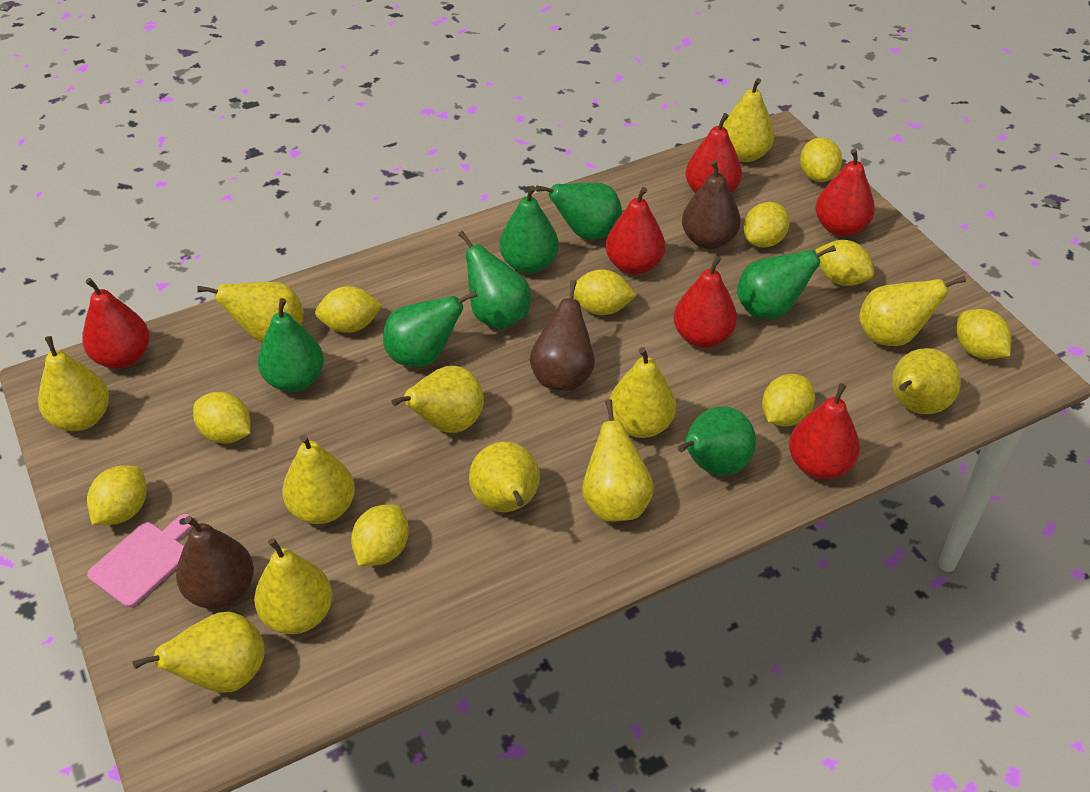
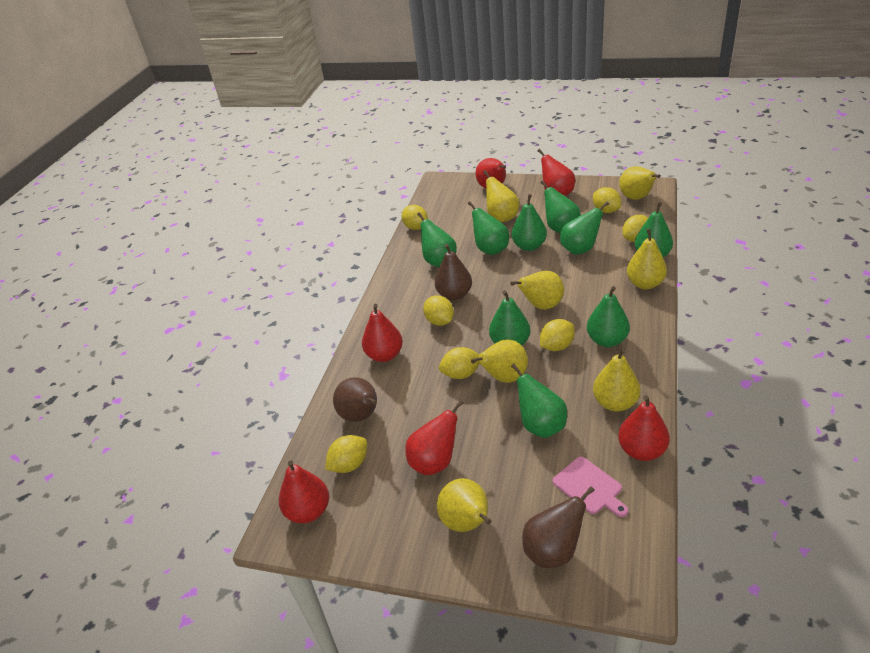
green pear: 7 -> 9
yellow lemon: 10 -> 7
yellow pear: 12 -> 7

